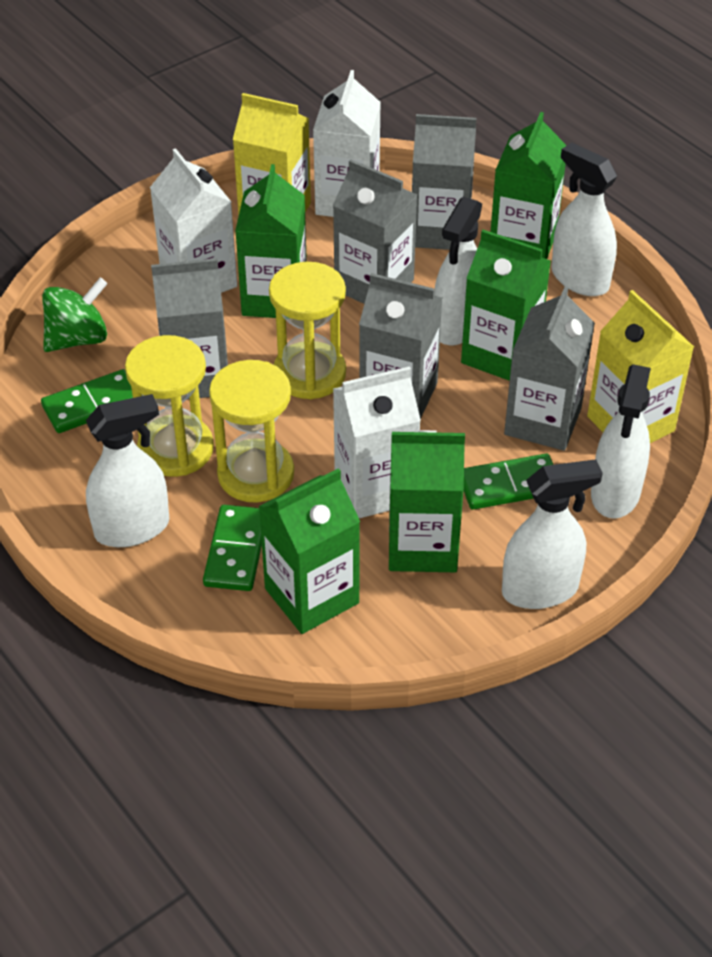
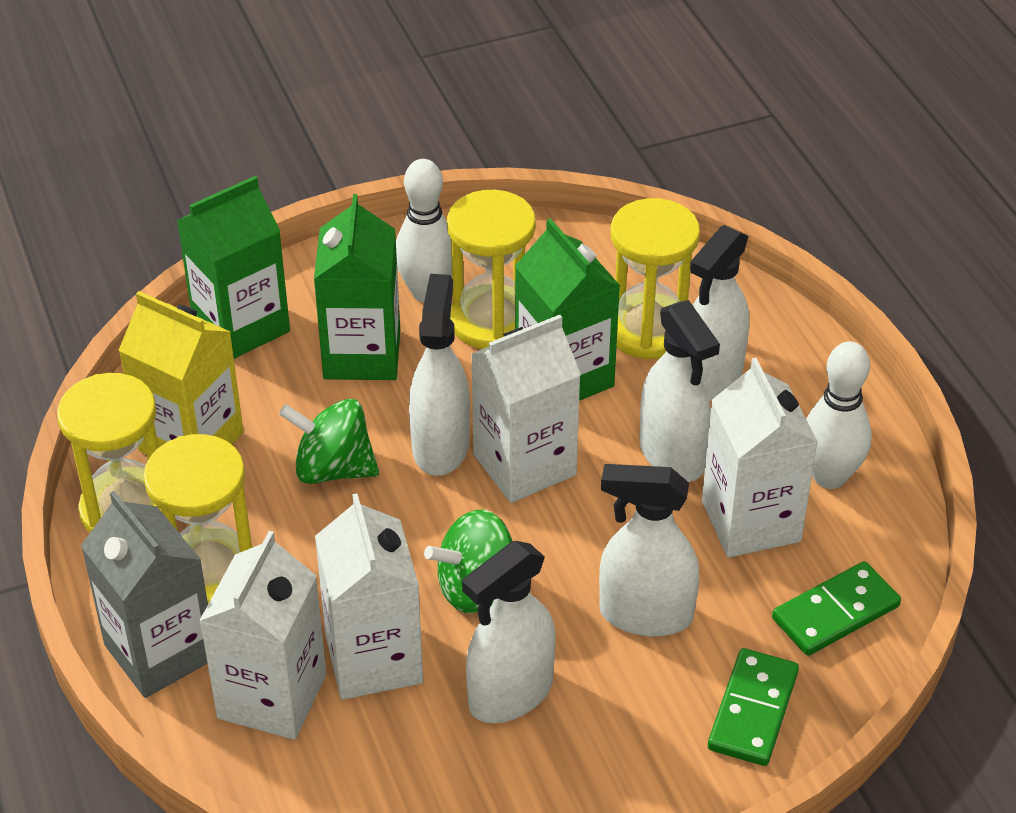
green carton: 5 -> 3
green domino: 3 -> 2
green spinning top: 1 -> 2
grey carton: 5 -> 1
white bowling pin: 0 -> 2
white carton: 3 -> 4
yellow carton: 2 -> 1
yellow hourglass: 3 -> 4

